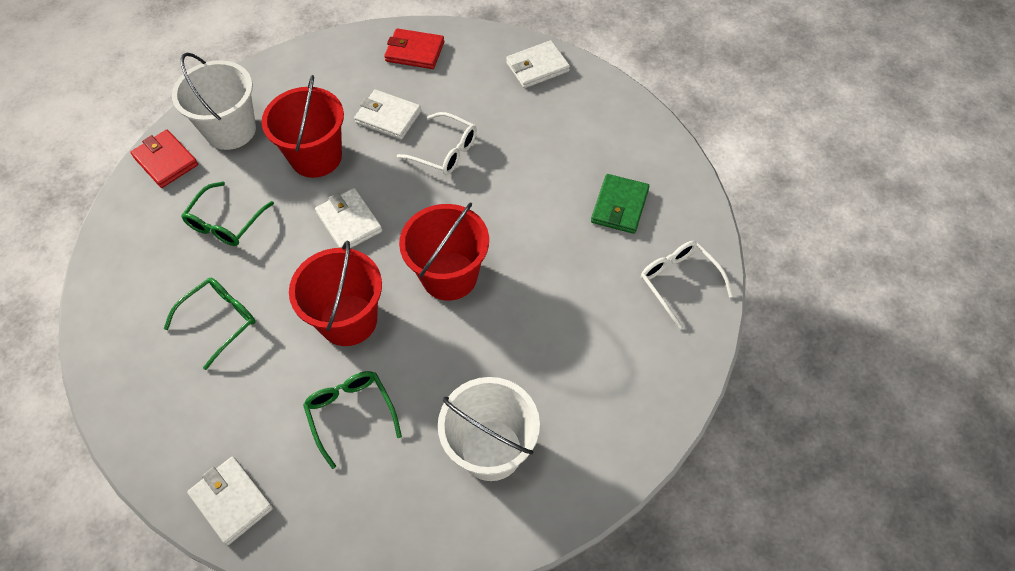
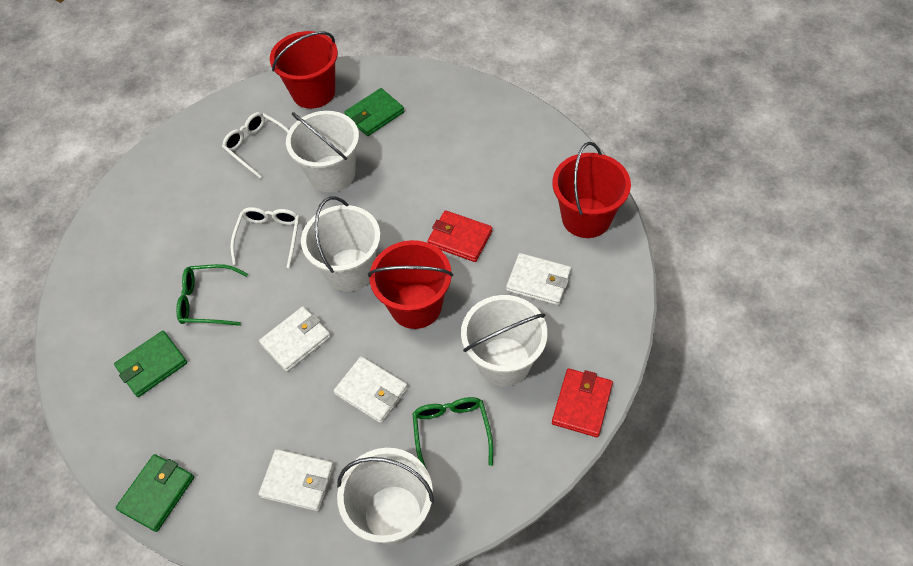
green glasses: 3 -> 2
green wallet: 1 -> 3
white bucket: 2 -> 4

